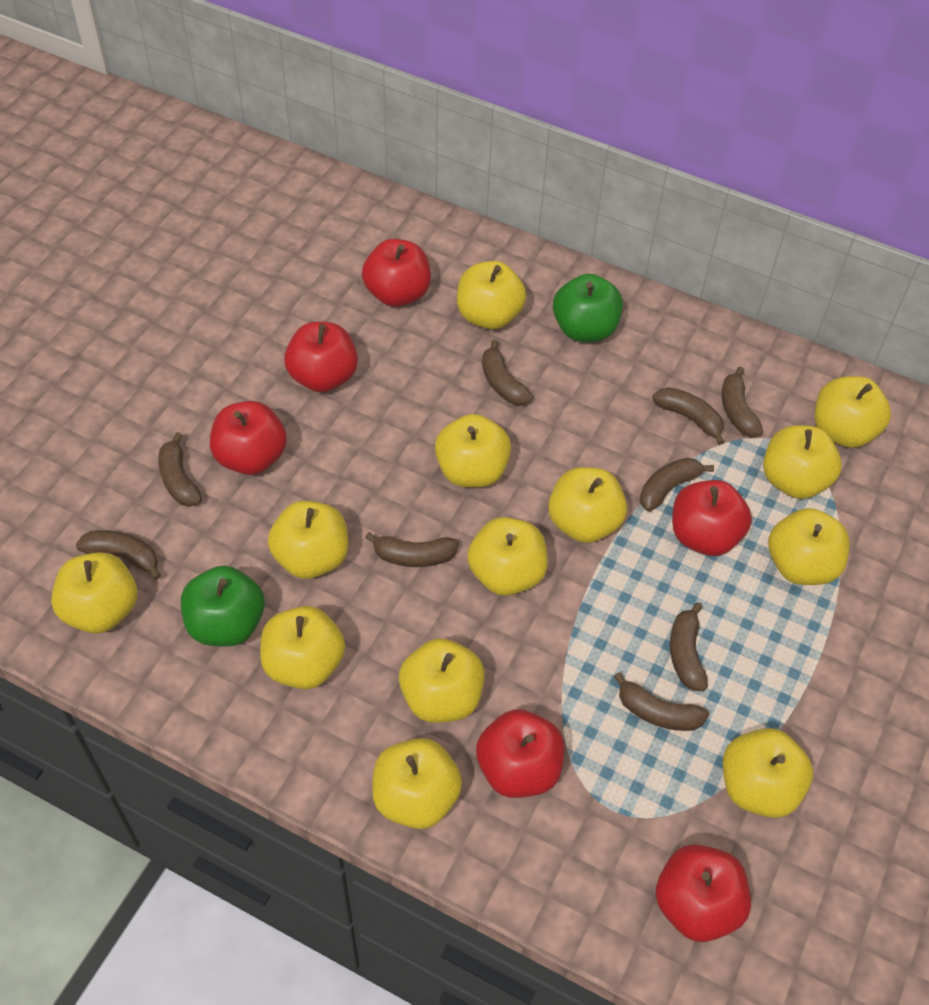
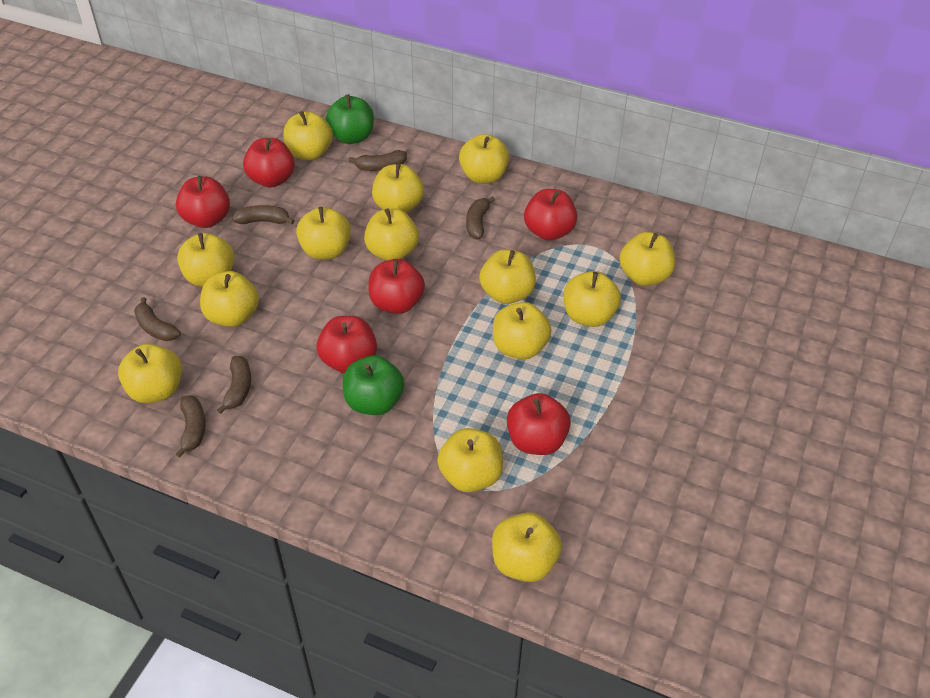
brown banana: 9 -> 6
yellow apple: 13 -> 14

